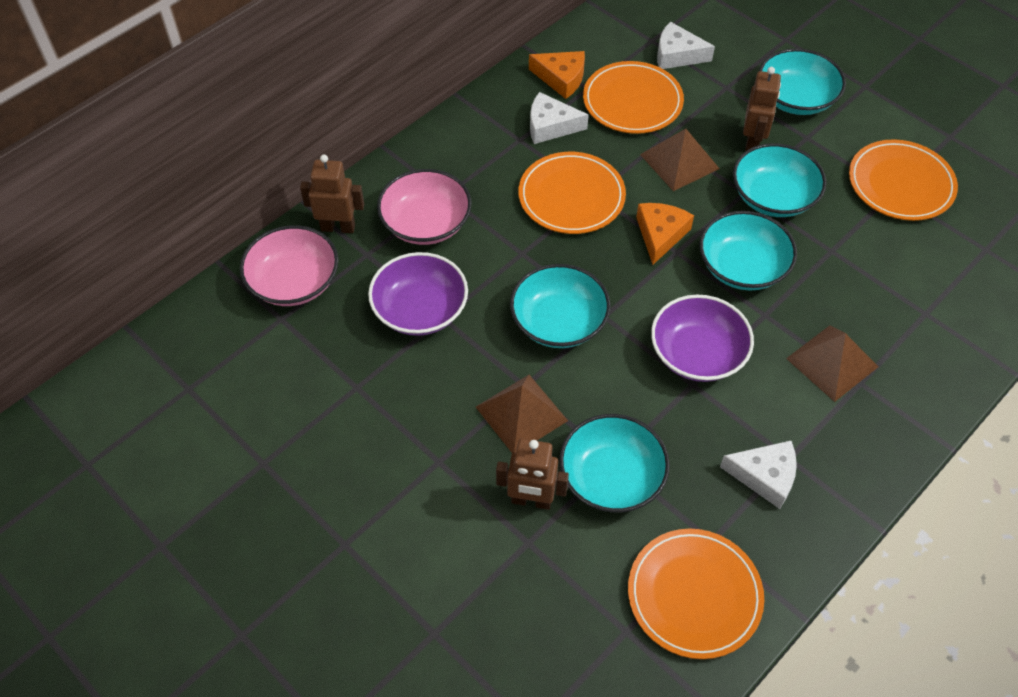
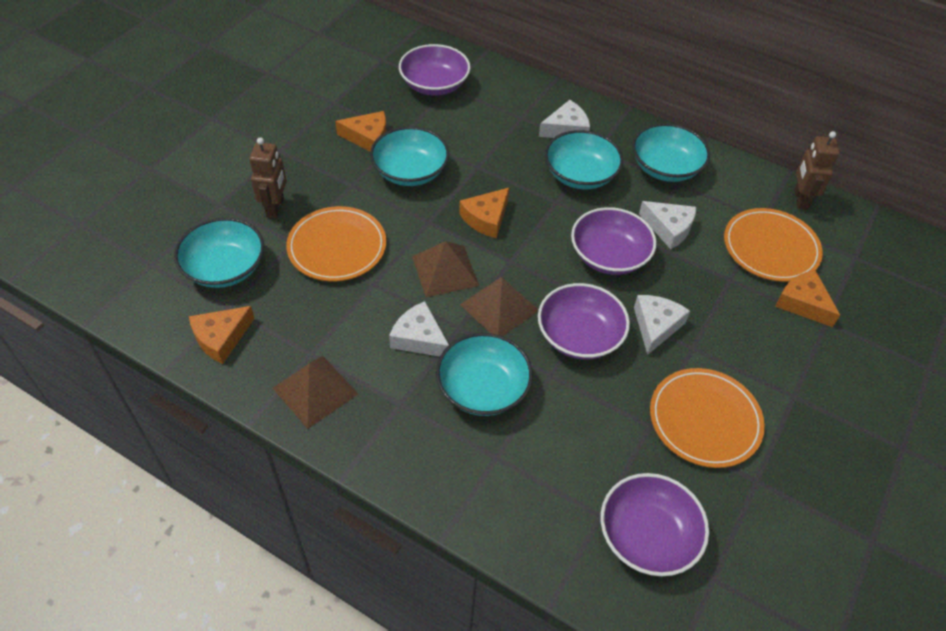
brown robot: 3 -> 2
orange cheese: 2 -> 4
orange plate: 4 -> 3
pink bowl: 2 -> 0
purple bowl: 2 -> 4
white cheese: 3 -> 4

